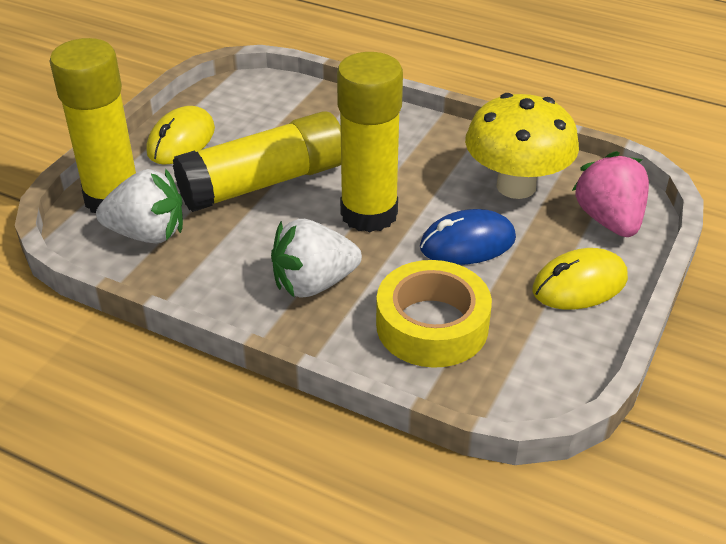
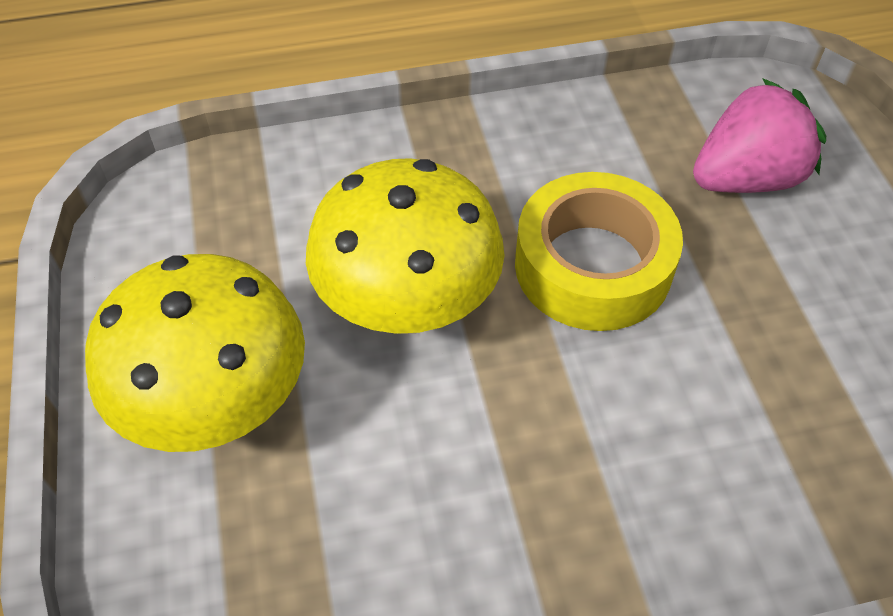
blue mouse: 1 -> 0
white strawberry: 2 -> 0
yellow glue stick: 3 -> 0
yellow mouse: 2 -> 0
yellow mushroom: 1 -> 2

